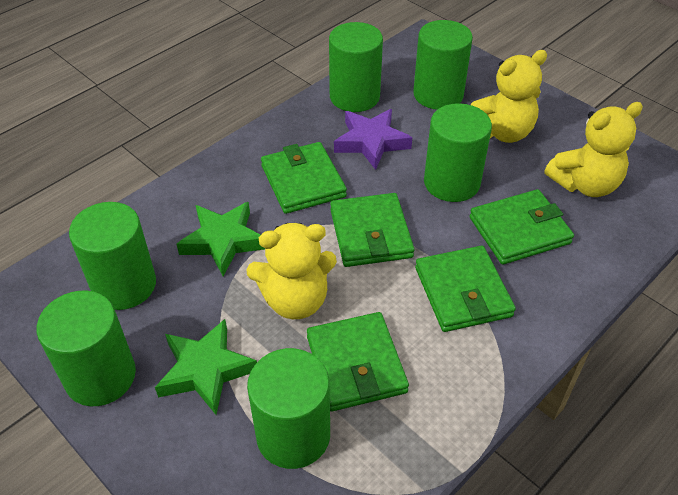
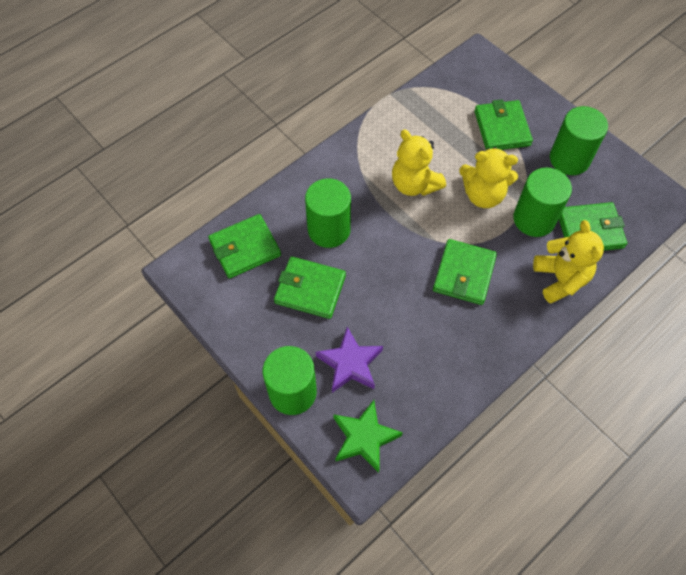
green cylinder: 6 -> 4
green star: 2 -> 1

